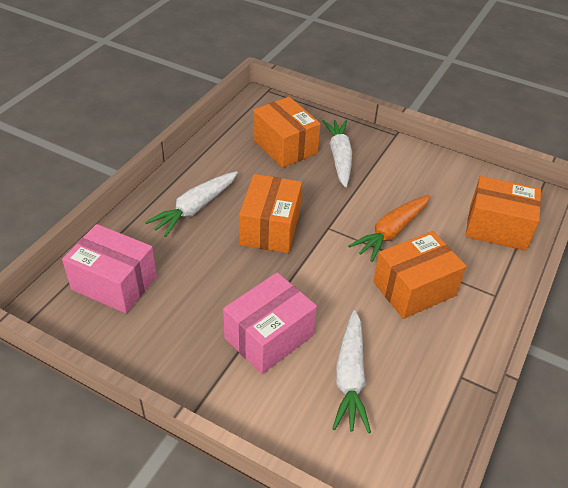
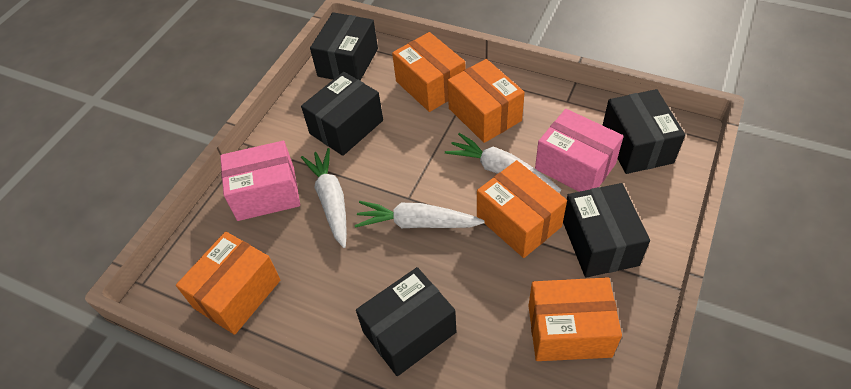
black box: 0 -> 5
orange box: 4 -> 5
orange carrot: 1 -> 0

